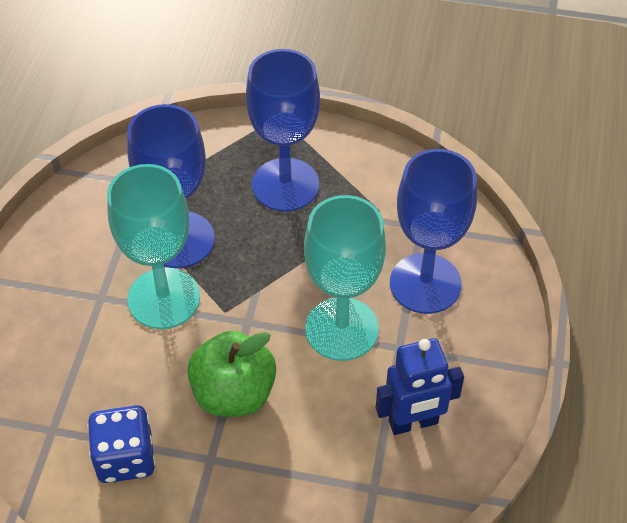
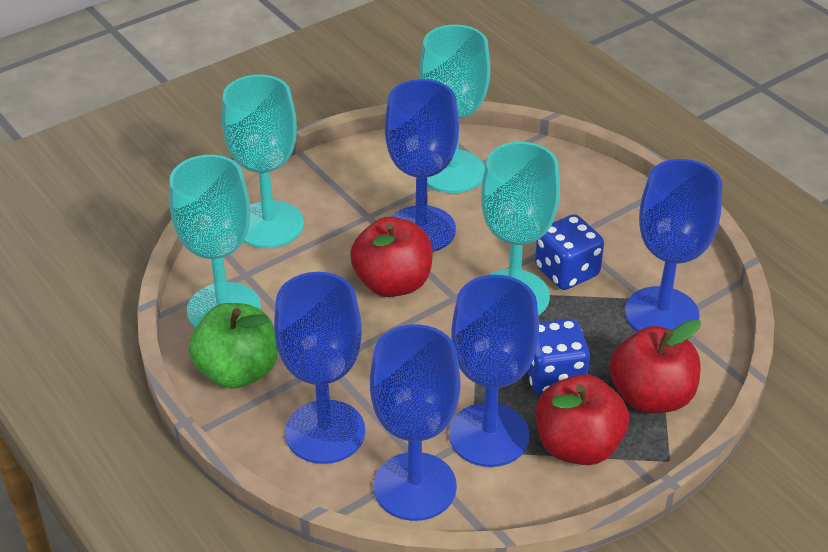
blue dice: 1 -> 2
blue goblet: 3 -> 5
blue robot: 1 -> 0
red apple: 0 -> 3
turquoise goblet: 2 -> 4

